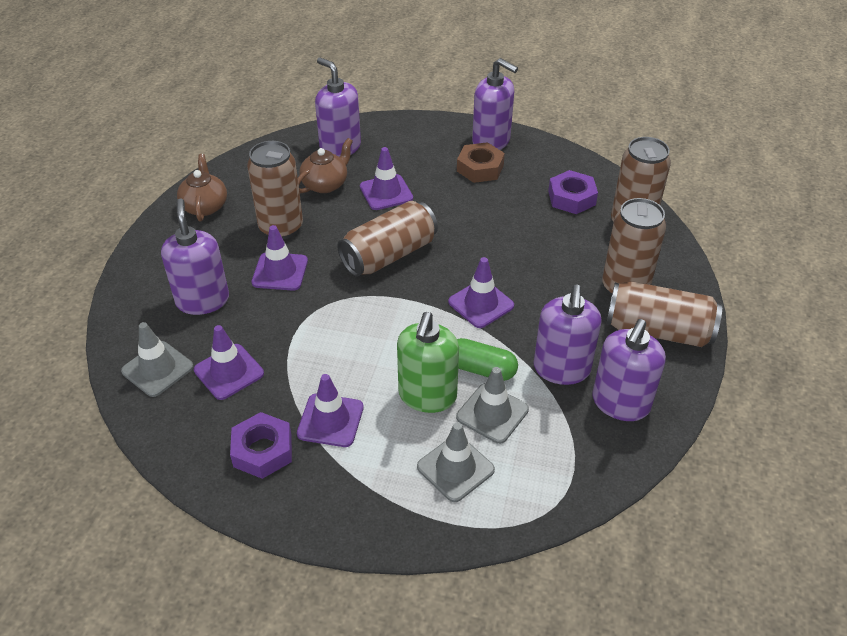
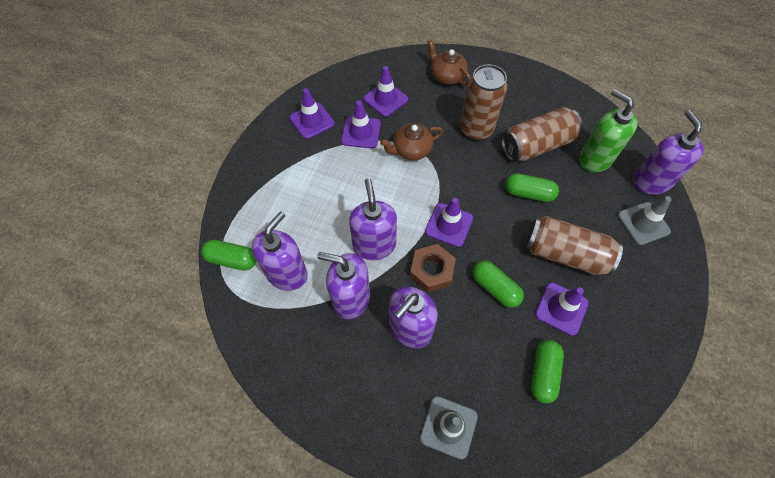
brown can: 5 -> 3
green capsule: 1 -> 4
grey traffic cone: 3 -> 2
purple nut: 2 -> 0

